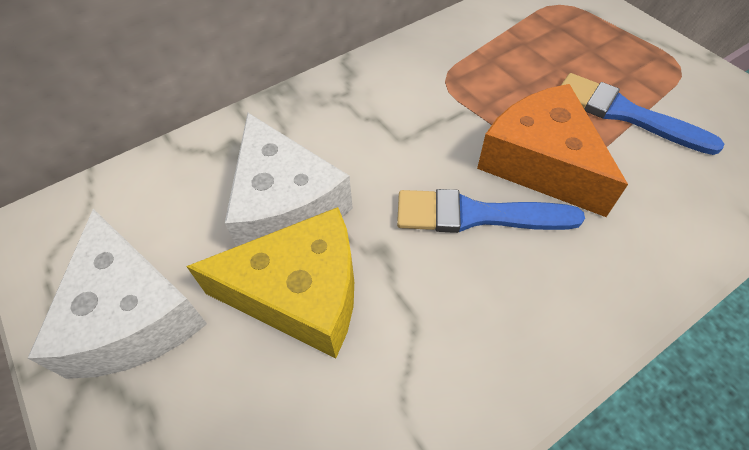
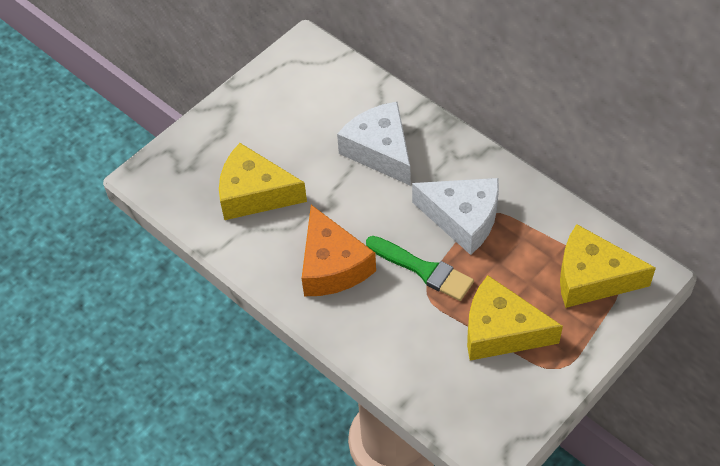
blue brush: 2 -> 0
green brush: 0 -> 1
yellow cheese: 1 -> 3

